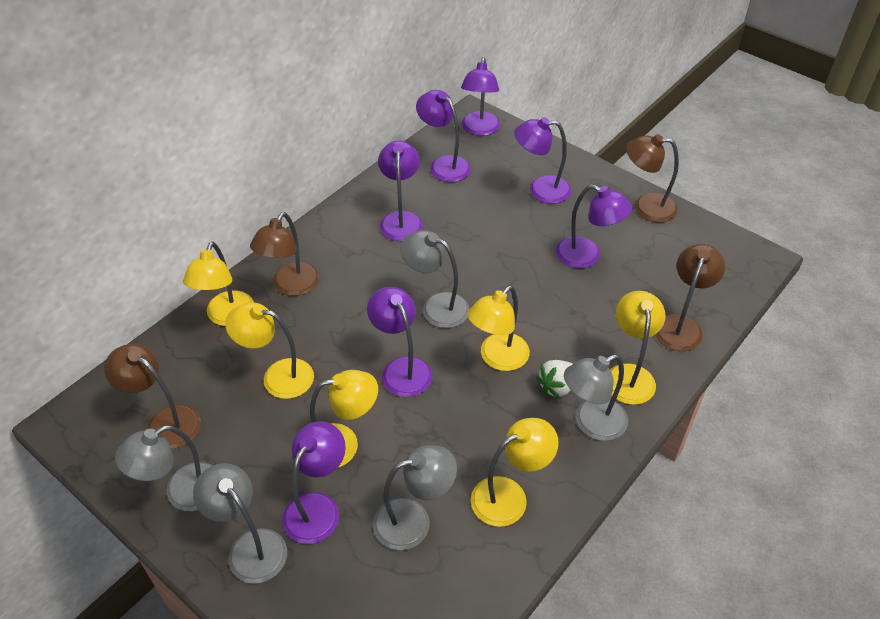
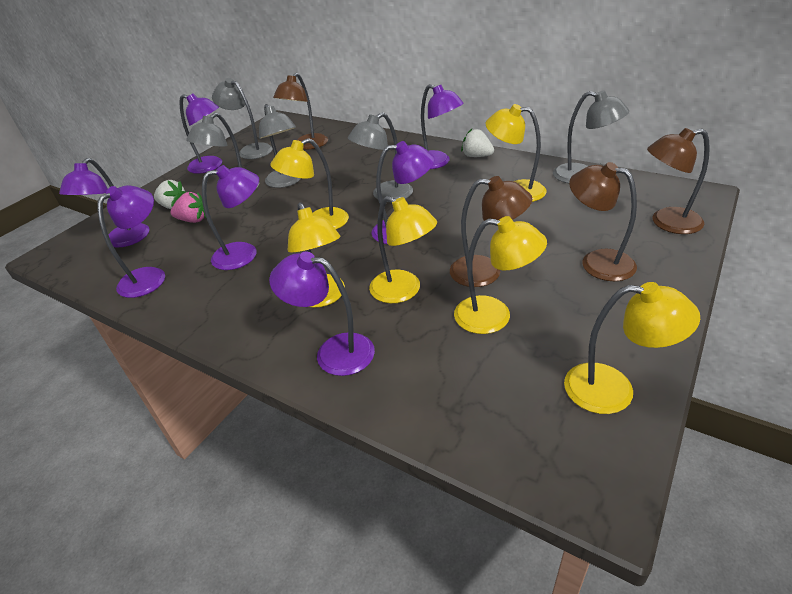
pink strawberry: 0 -> 1
white strawberry: 1 -> 2

